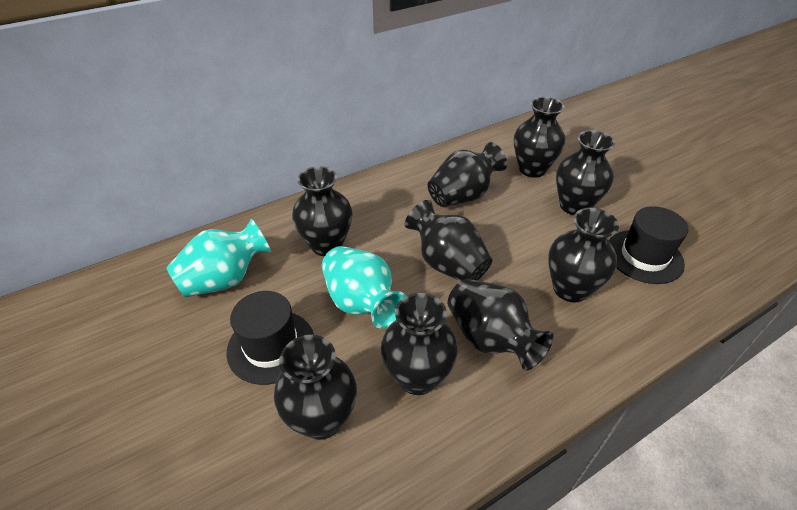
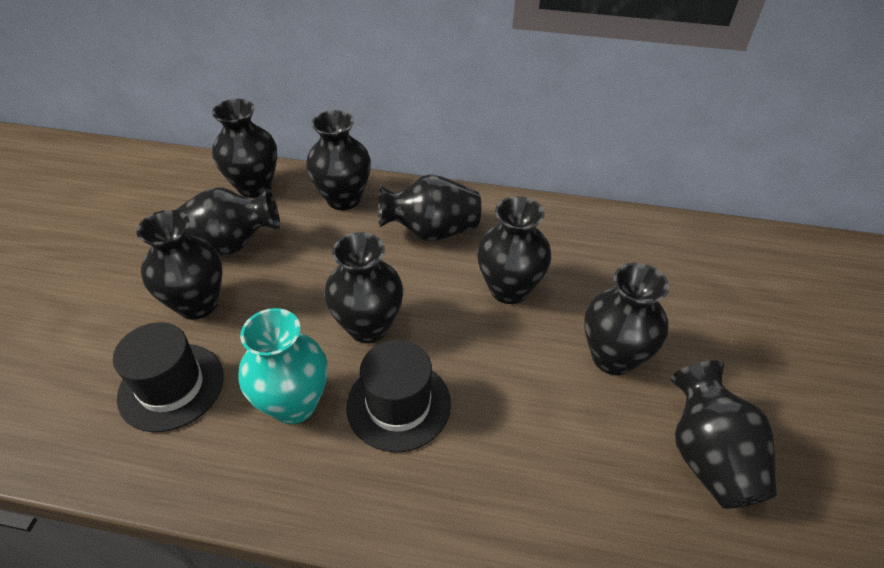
turquoise vase: 2 -> 1

